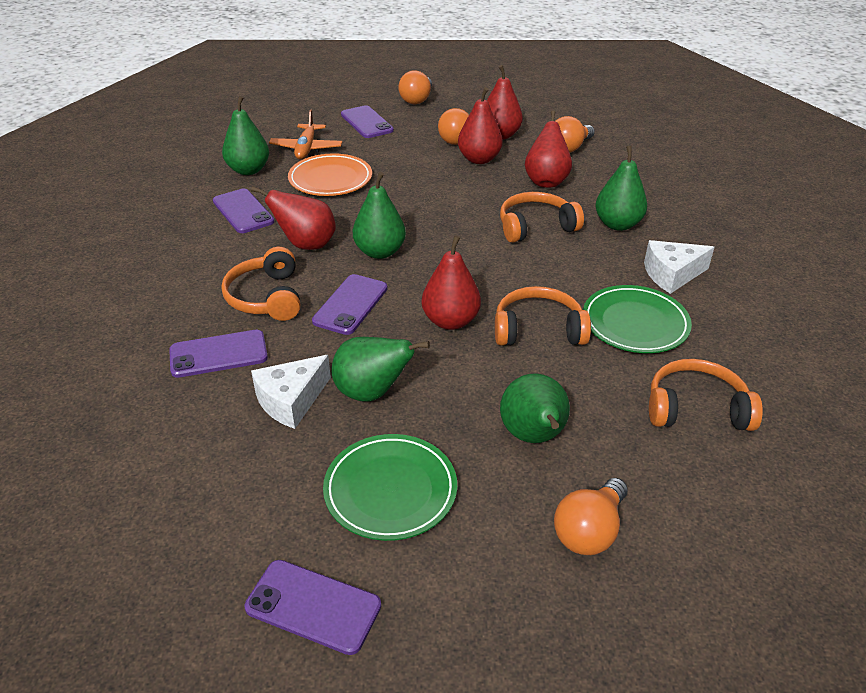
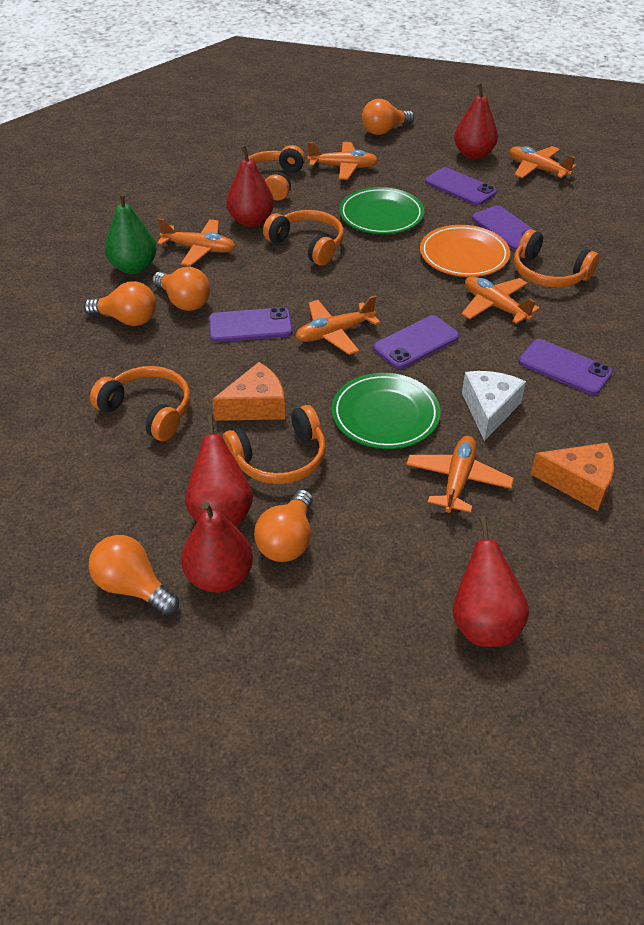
green pear: 5 -> 1
orange cheese: 0 -> 2
orange headphones: 4 -> 5
orange light bulb: 4 -> 5
orange plane: 1 -> 6
white cheese: 2 -> 1

